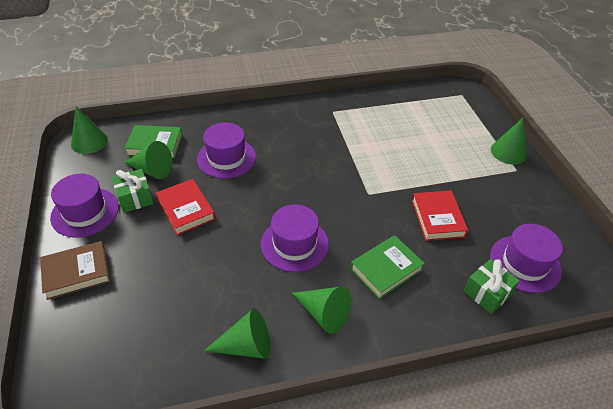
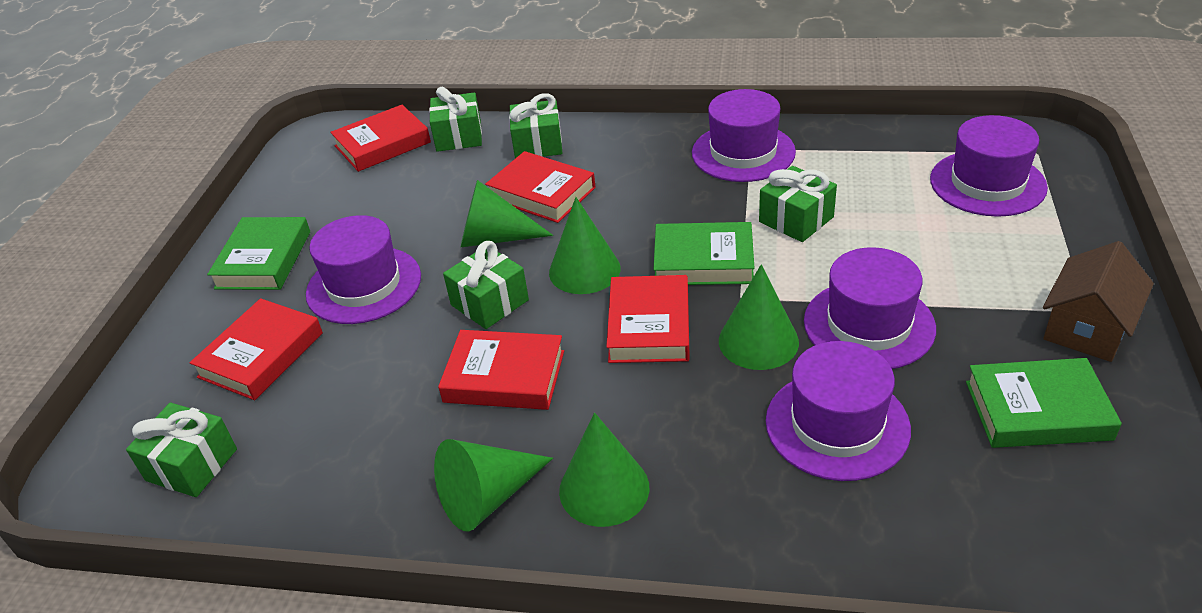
brown book: 1 -> 0
brown house: 0 -> 1
green book: 2 -> 3
green gift: 2 -> 5
purple hat: 4 -> 5
red book: 2 -> 5

